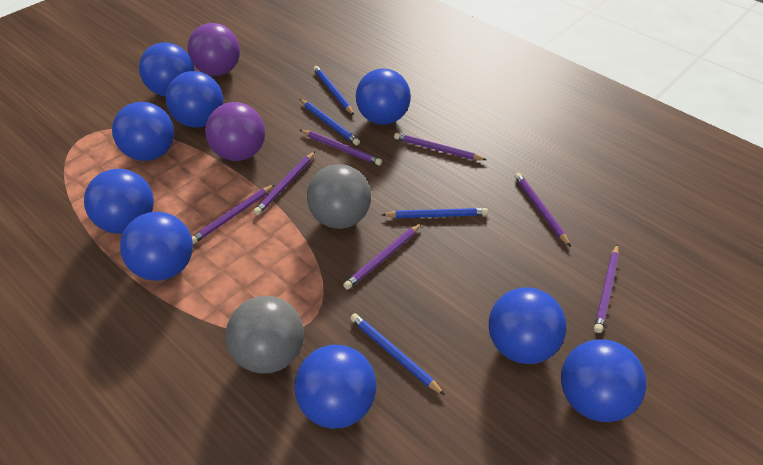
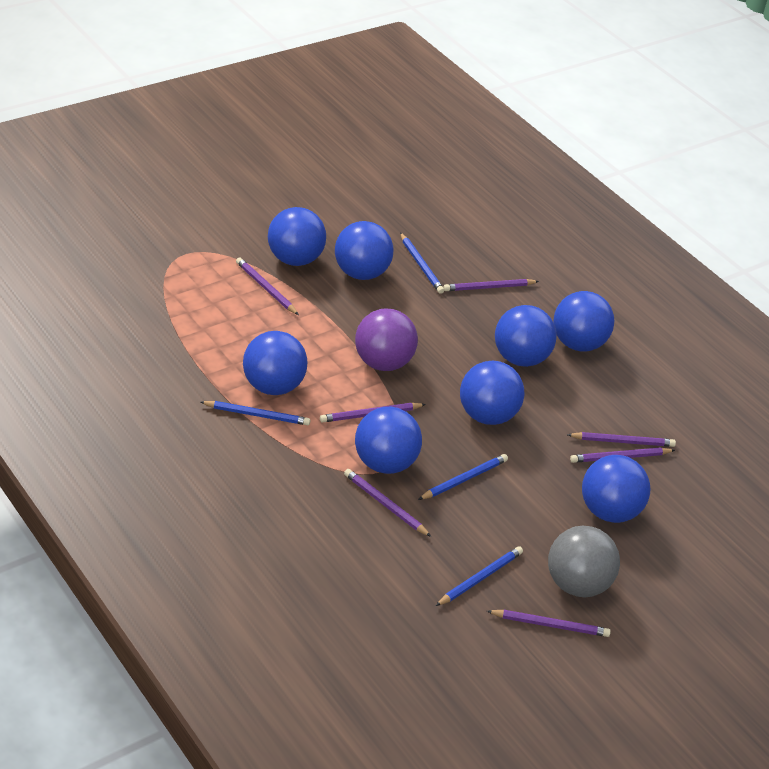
blue ball: 9 -> 8
grey ball: 2 -> 1
purple ball: 2 -> 1

